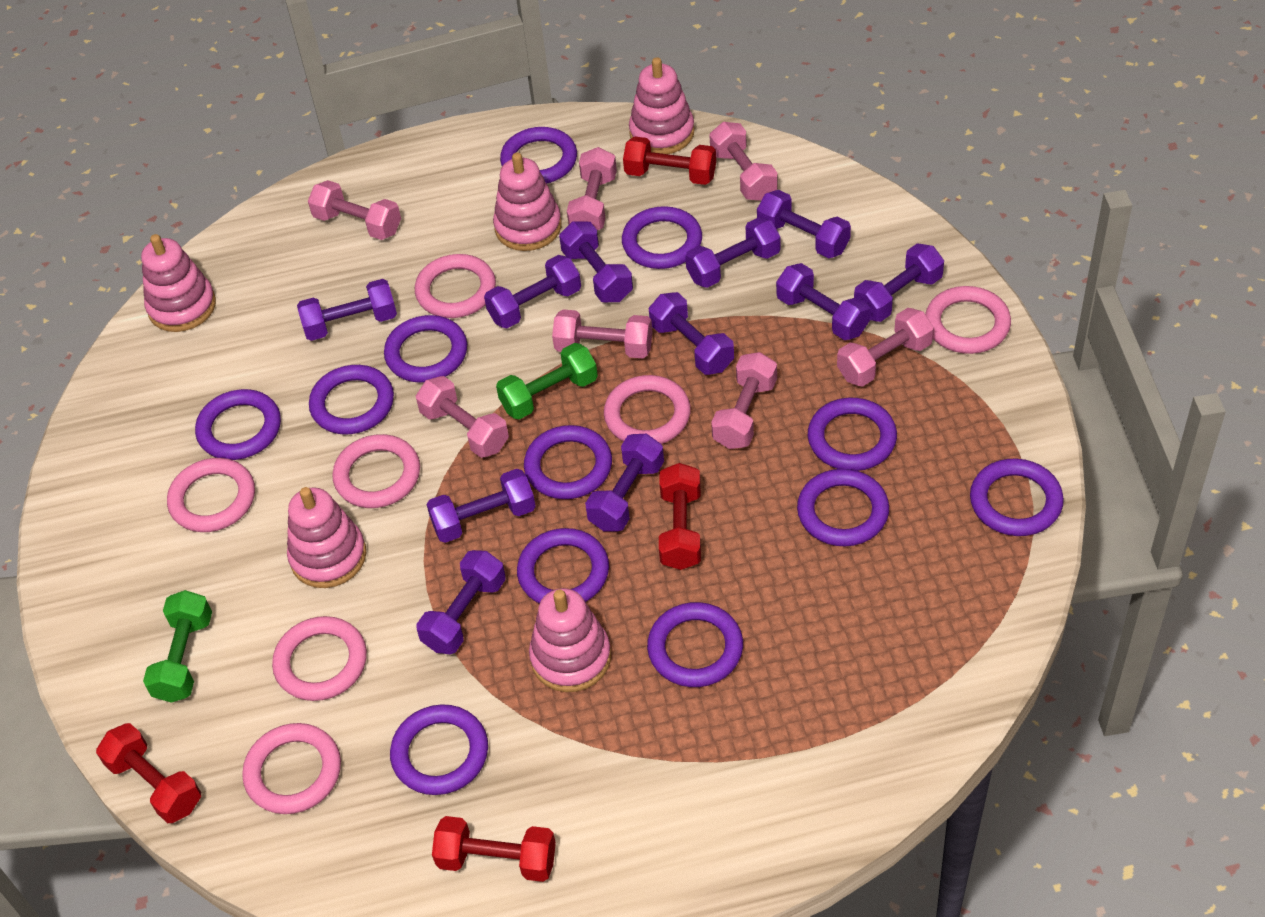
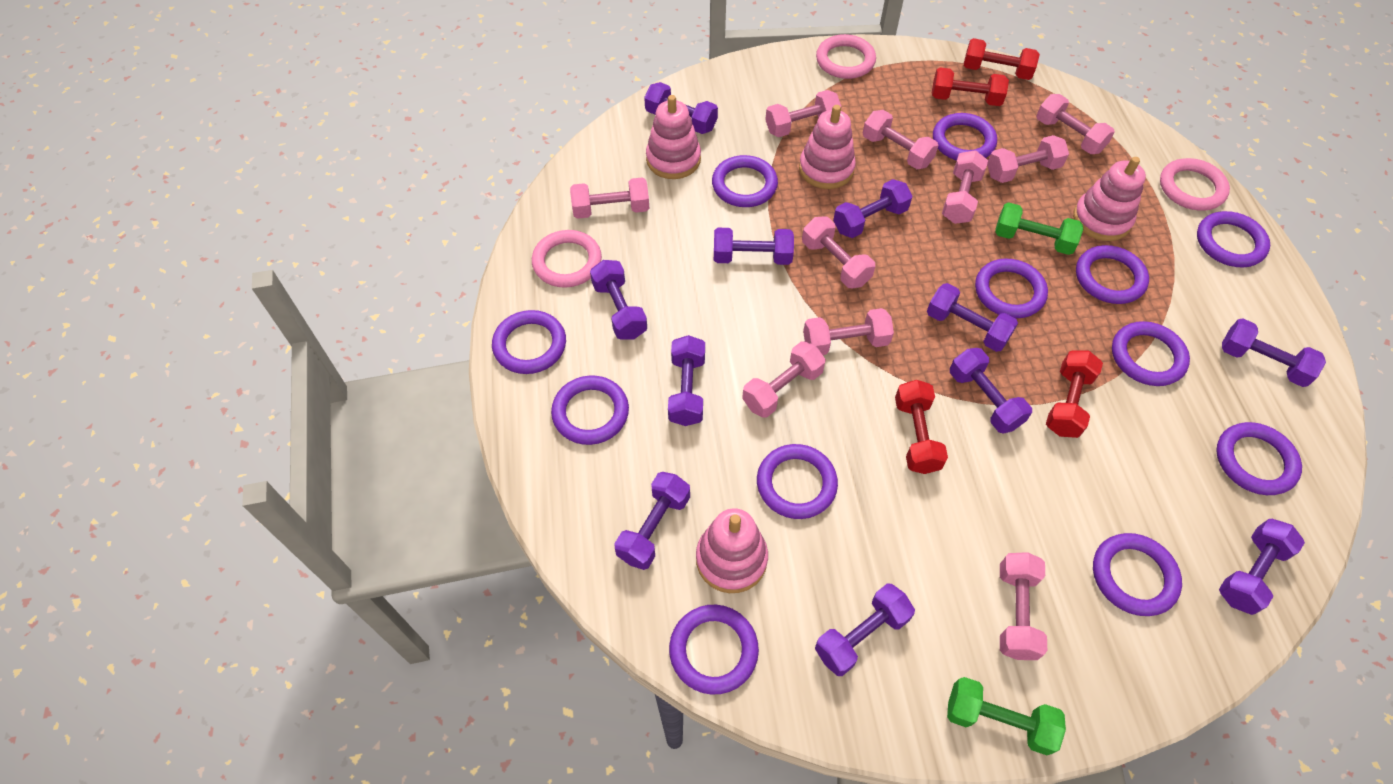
pink dumbbell: 7 -> 10
pink ring: 7 -> 3
pink stacking toy: 5 -> 4

